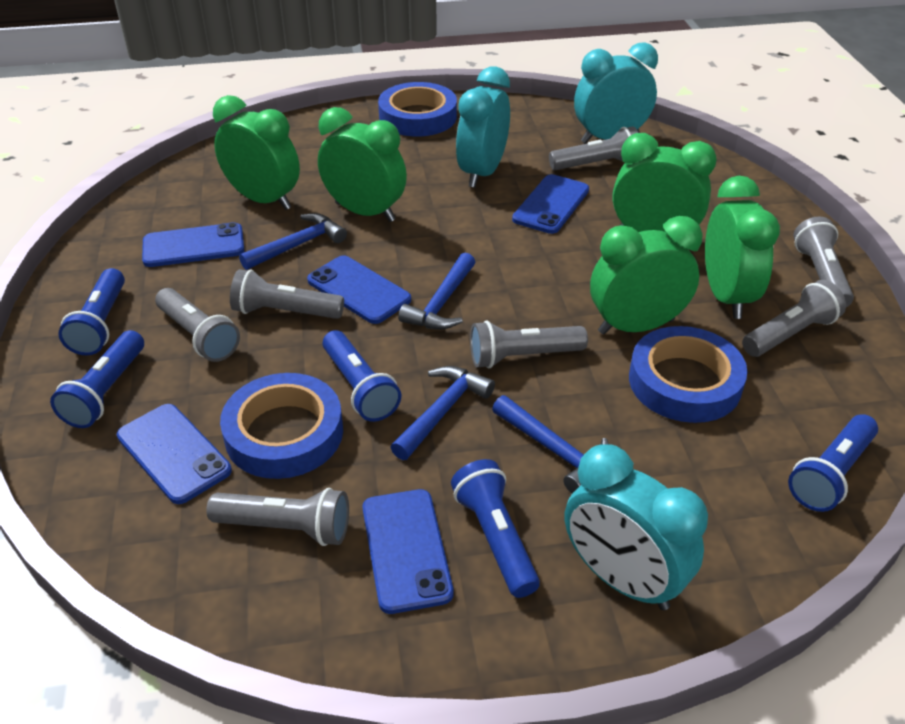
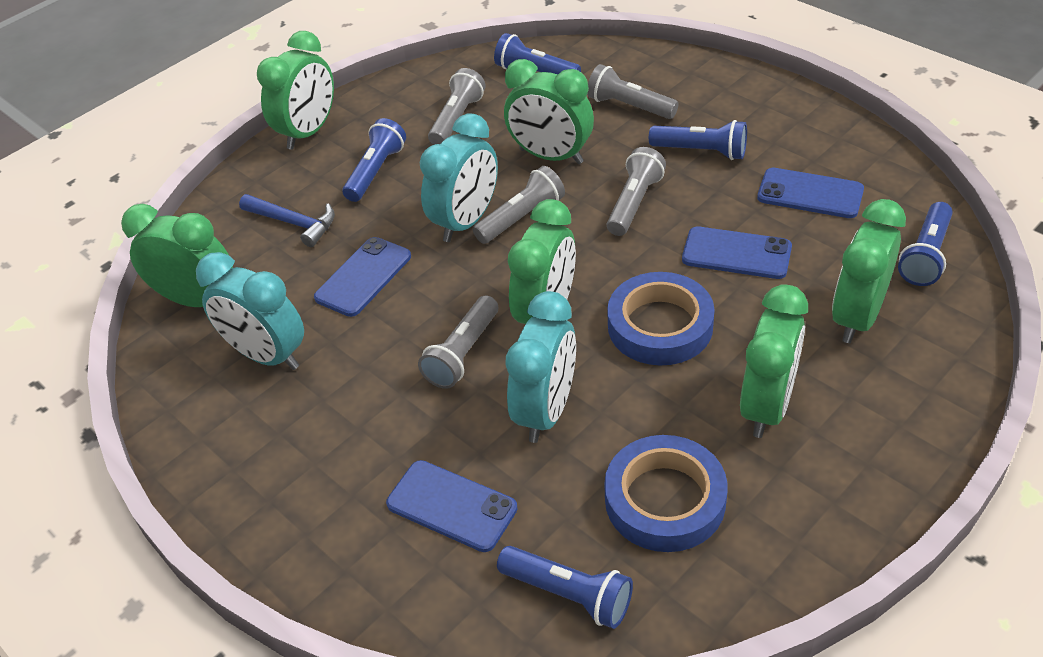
blue hammer: 4 -> 1
blue phone: 5 -> 4
blue tape: 3 -> 2
green clock: 5 -> 6
grey flashlight: 7 -> 5

